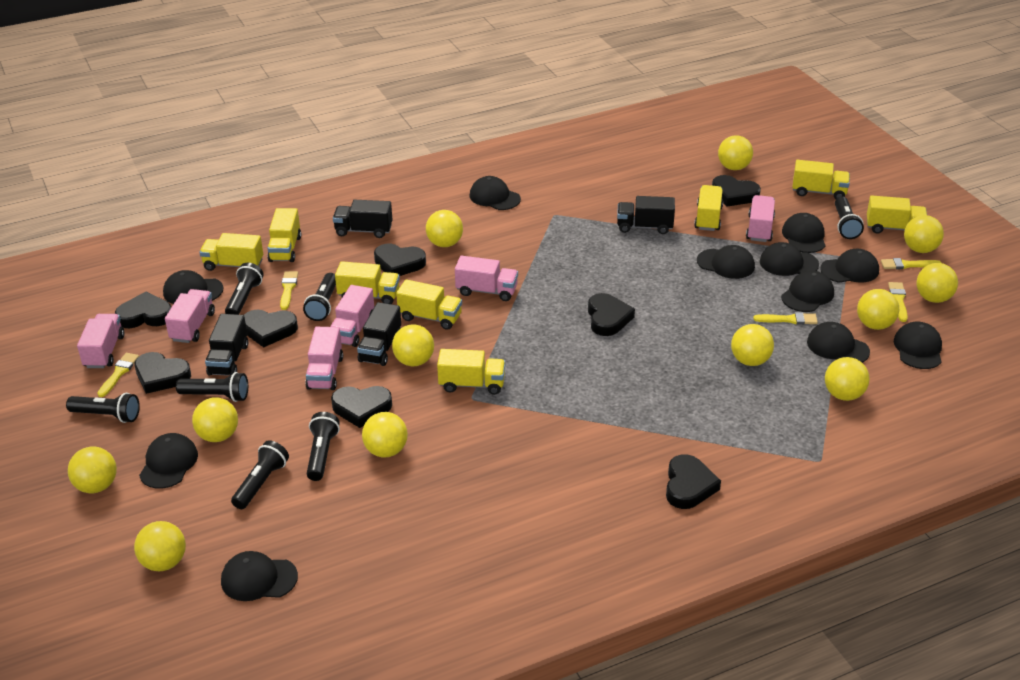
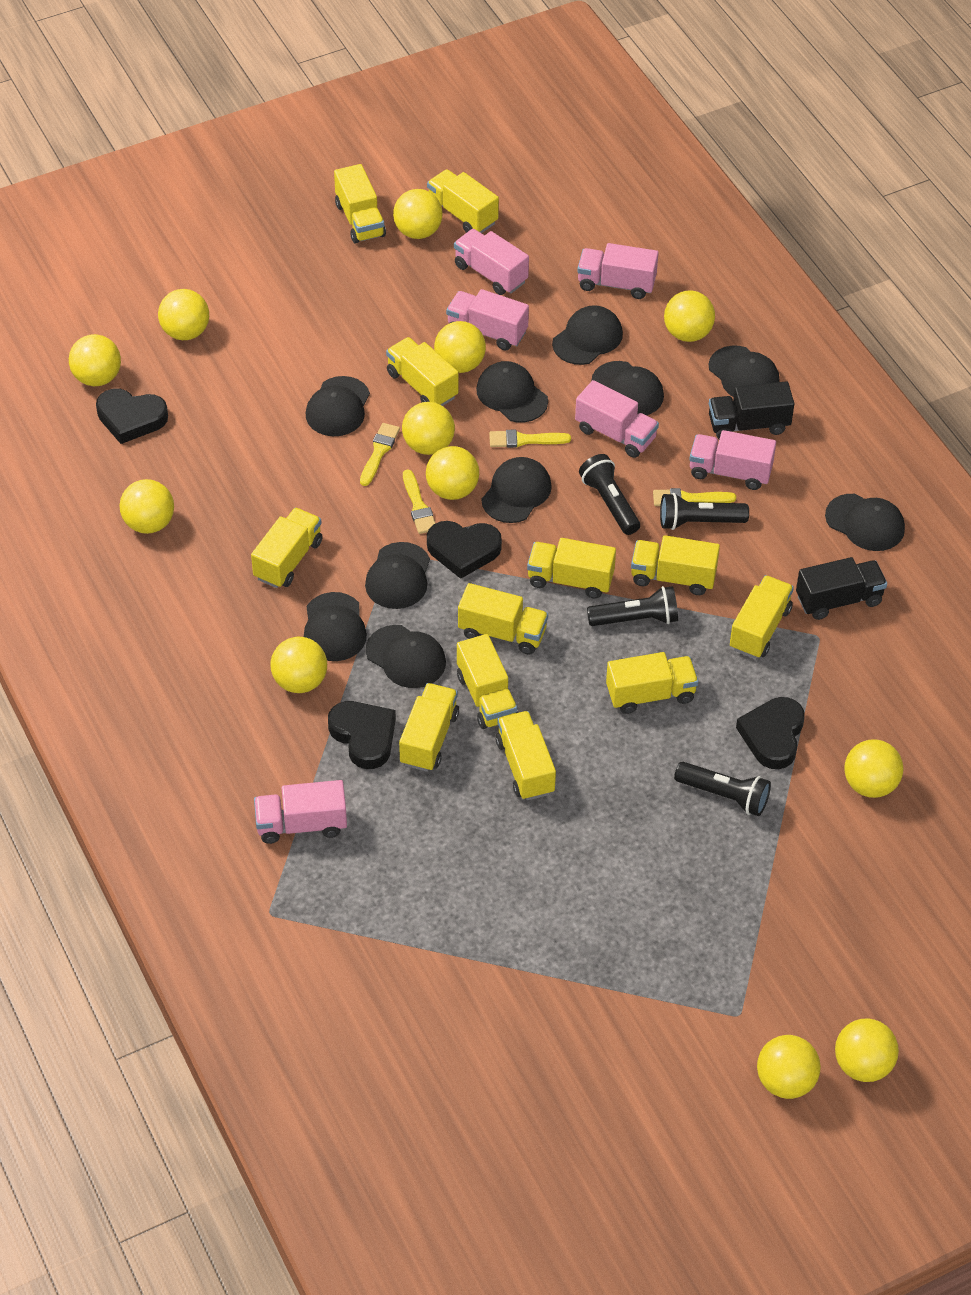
black cap: 11 -> 10
black flashlight: 7 -> 4
black heart: 8 -> 4
black truck: 4 -> 2
yellow brush: 5 -> 4
yellow truck: 8 -> 12

